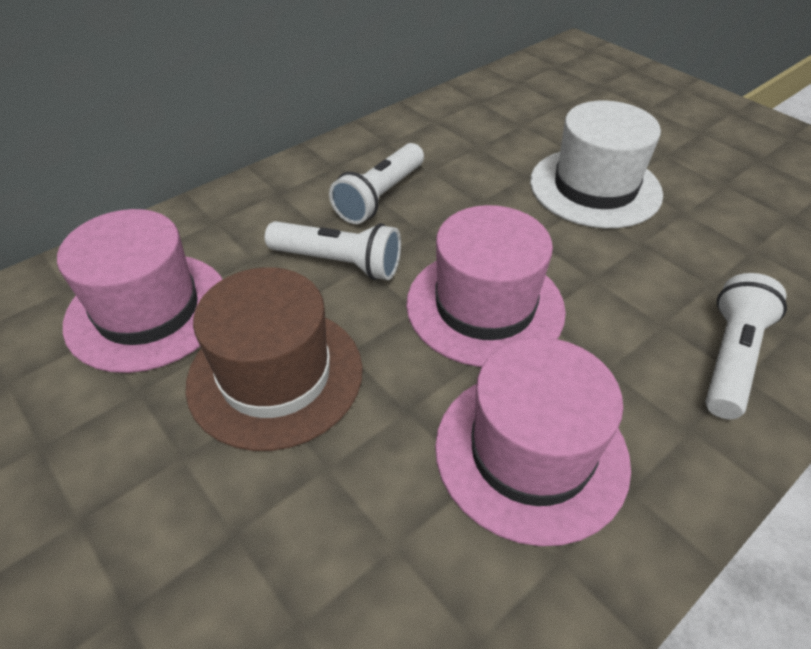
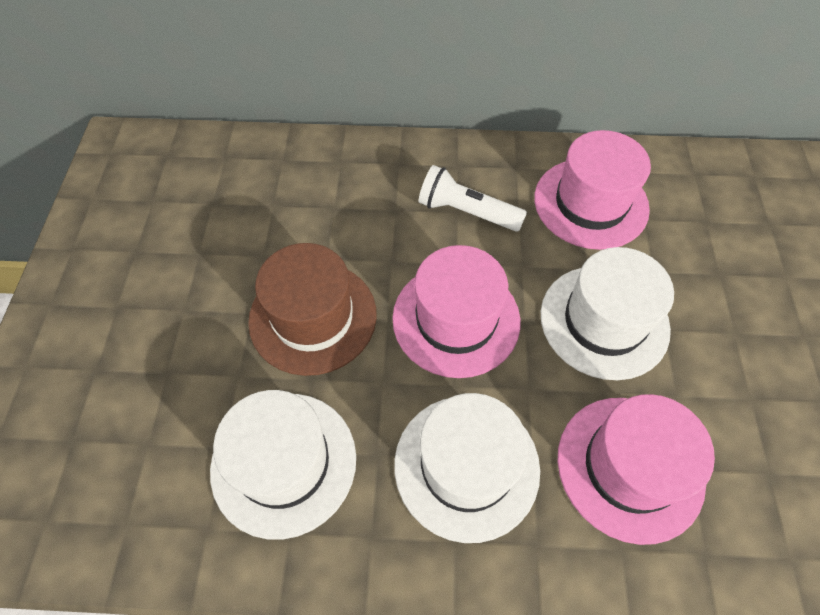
white flashlight: 3 -> 1
white hat: 1 -> 3

